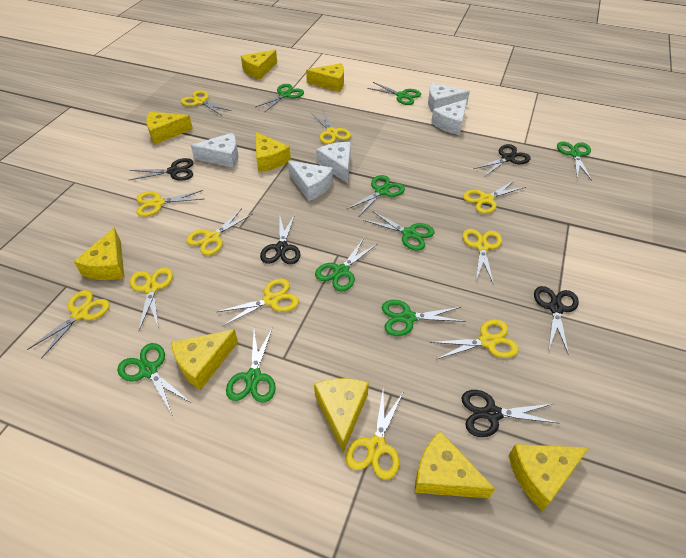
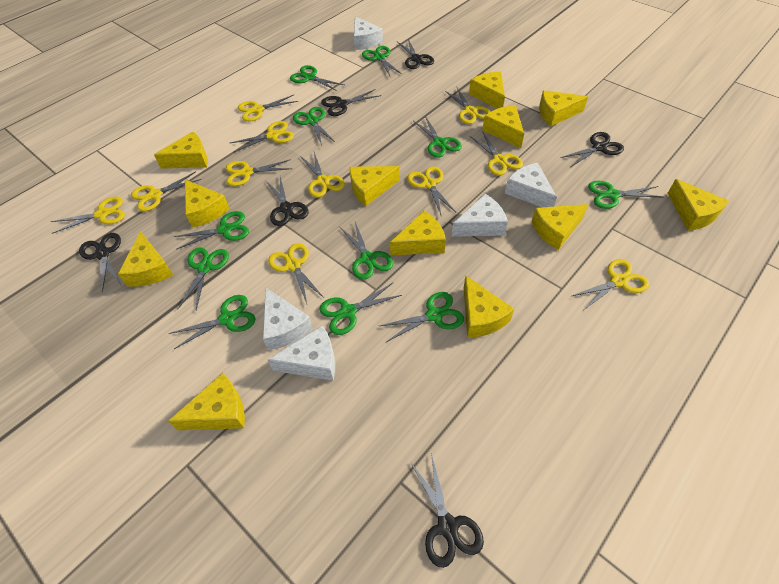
black scissors: 5 -> 6
green scissors: 9 -> 11
yellow cheese: 9 -> 12

